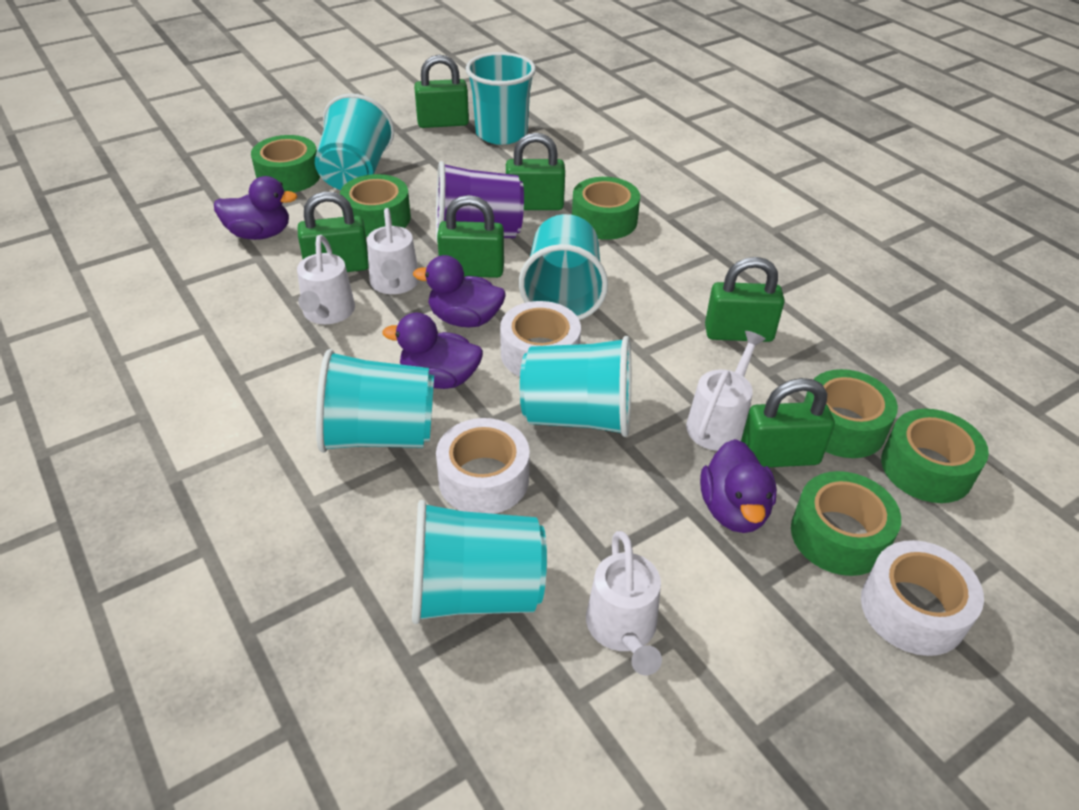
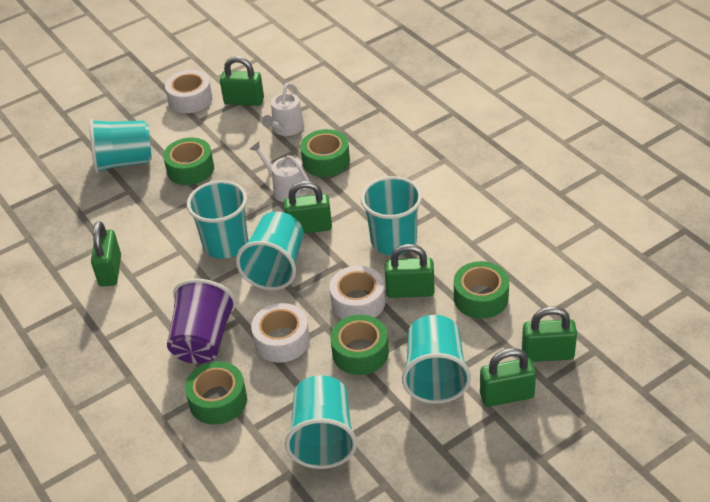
green tape: 6 -> 5
purple duck: 4 -> 0
white watering can: 4 -> 2

